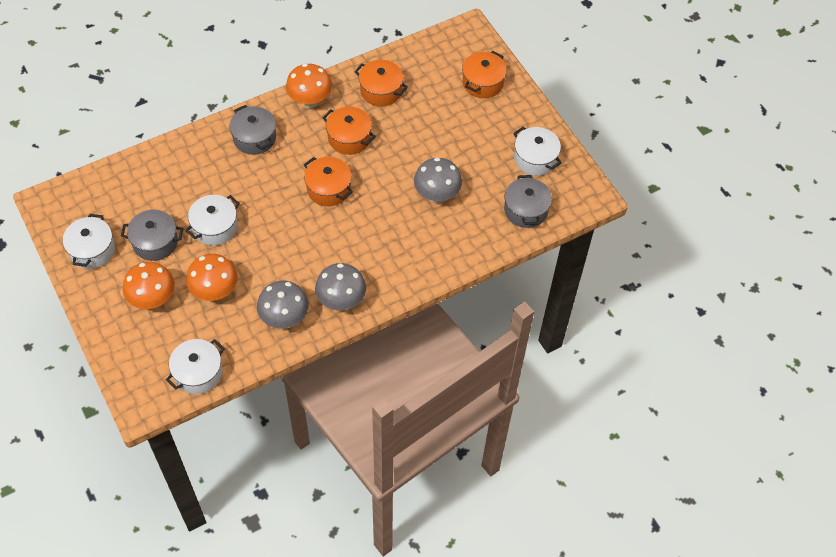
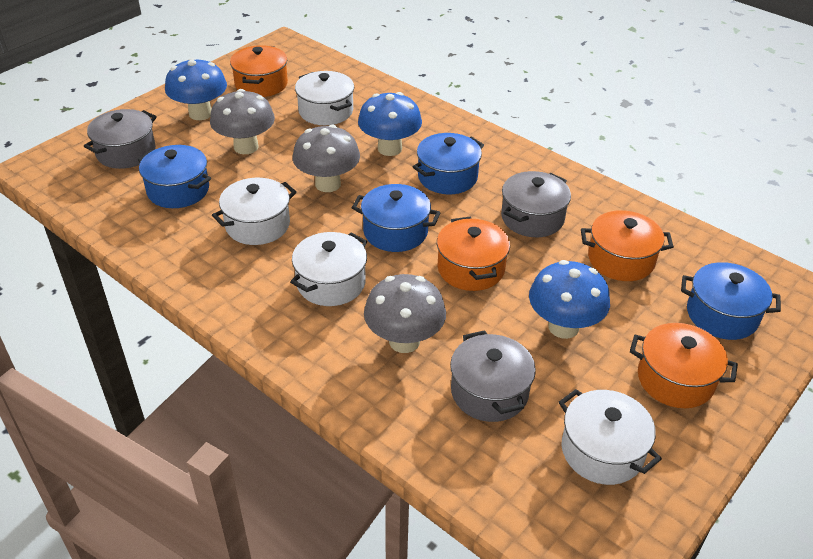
blue mushroom: 0 -> 3
blue pot: 0 -> 4
orange mushroom: 3 -> 0

